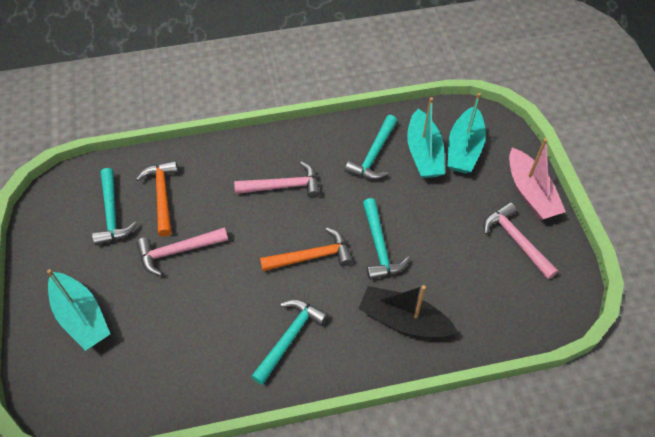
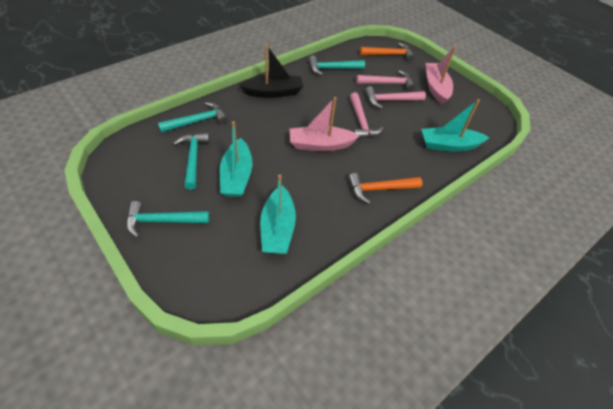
pink boat: 1 -> 2

